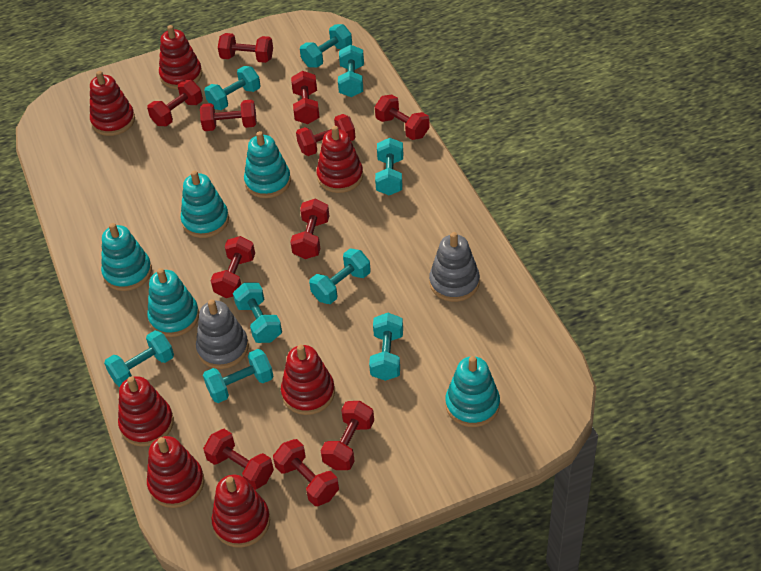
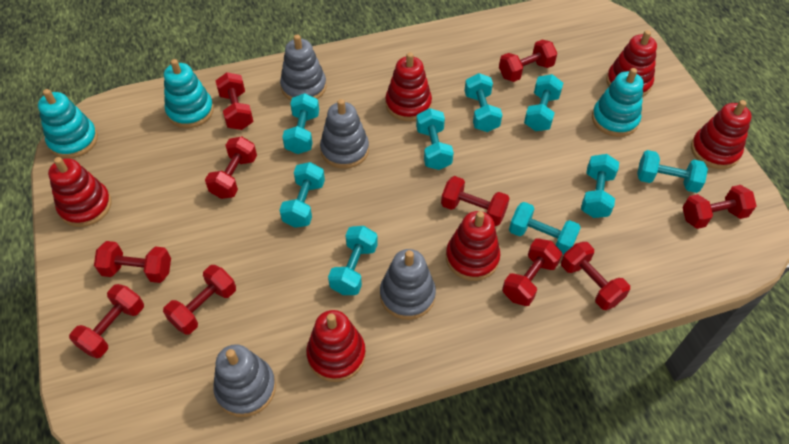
grey stacking toy: 2 -> 4
red dumbbell: 11 -> 10
red stacking toy: 7 -> 6
turquoise stacking toy: 5 -> 3

